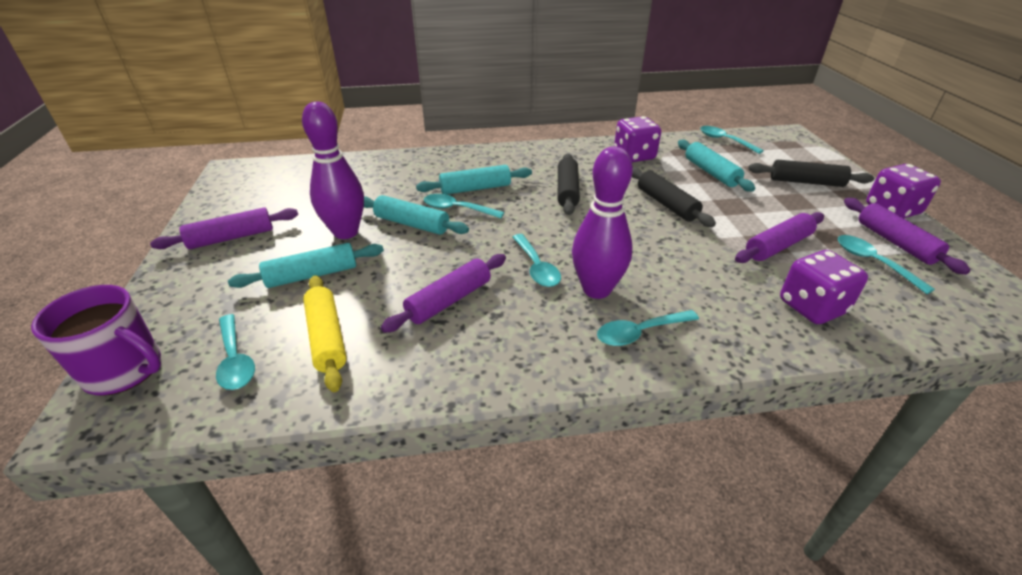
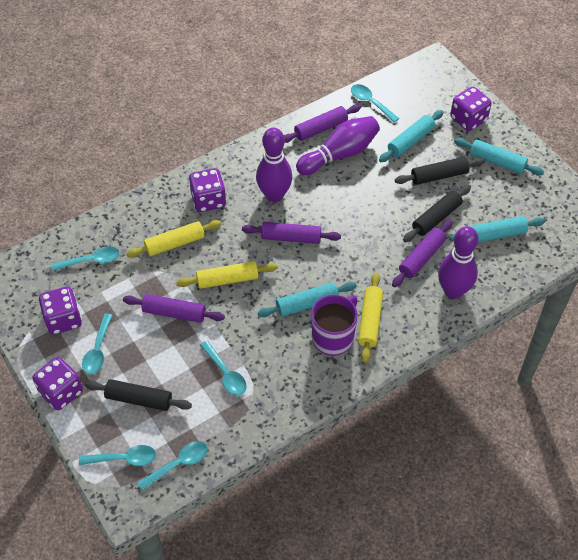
purple bowling pin: 2 -> 3
purple dice: 3 -> 4
yellow rolling pin: 1 -> 3

